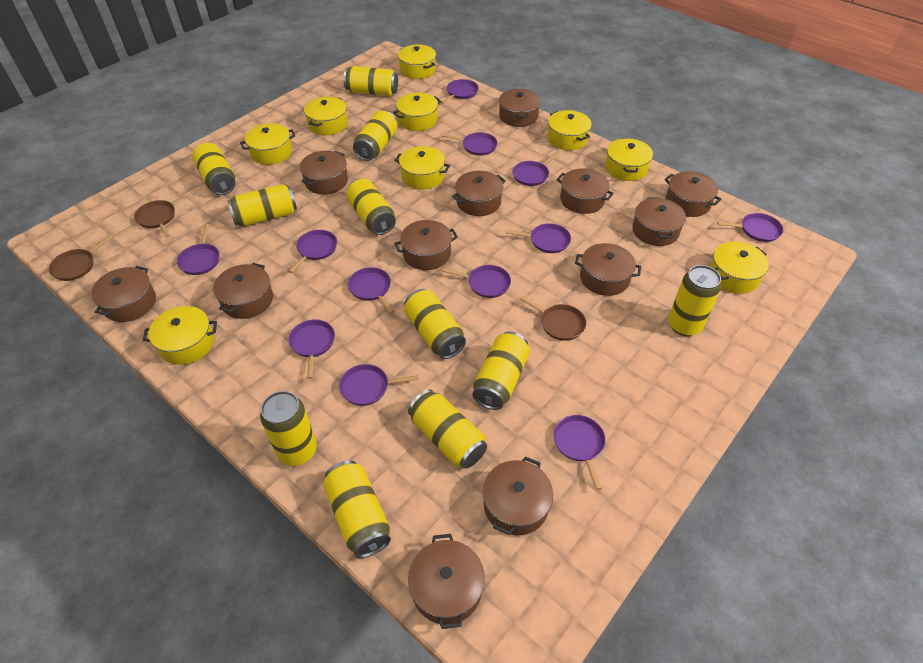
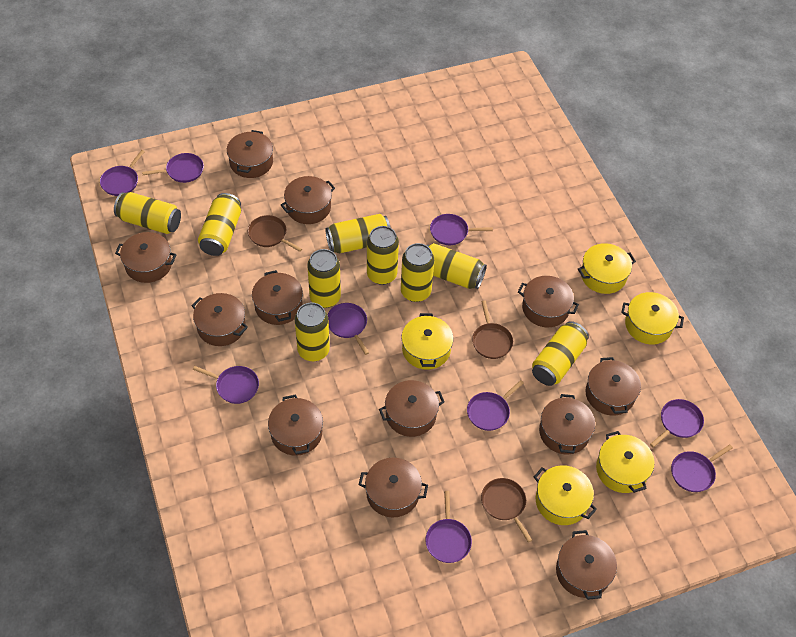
purple pan: 12 -> 9
yellow can: 11 -> 9
yellow pot: 9 -> 5

